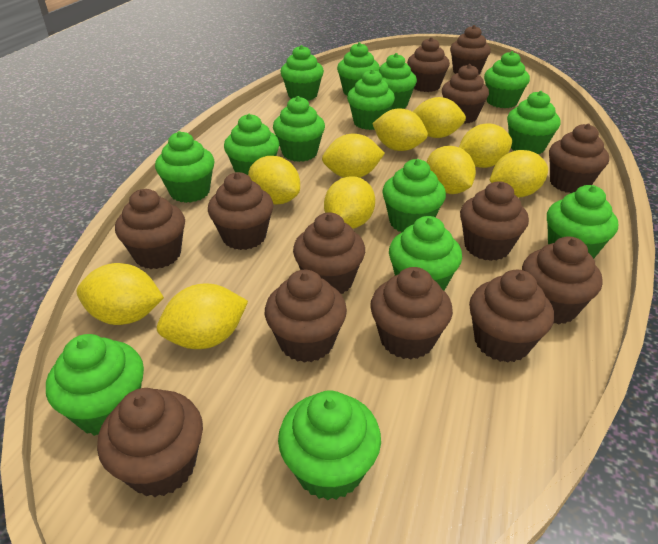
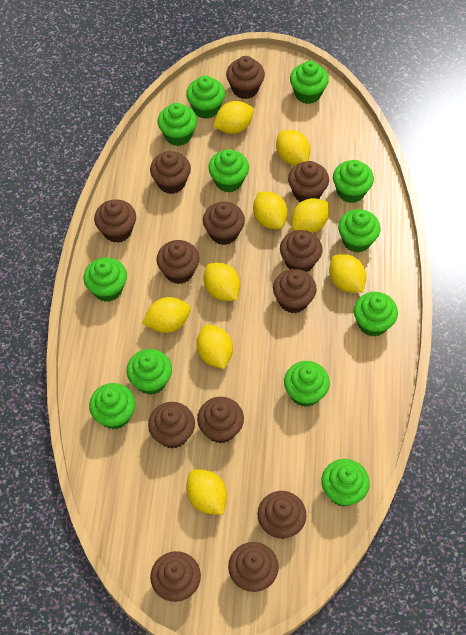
green cupcake: 14 -> 12
yellow lemon: 10 -> 9

